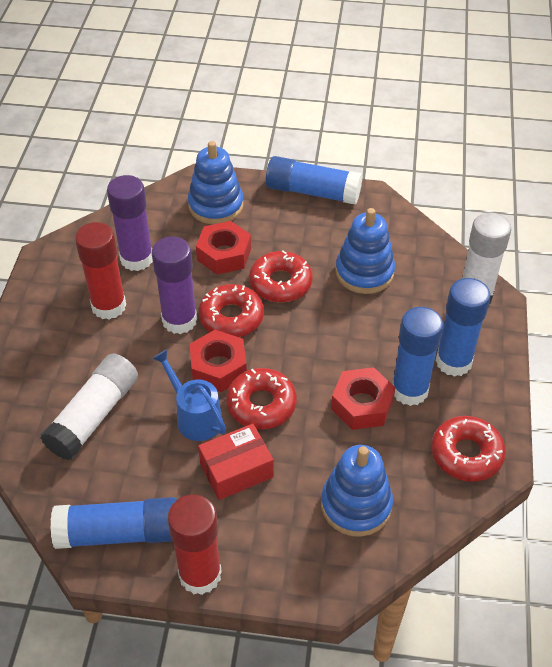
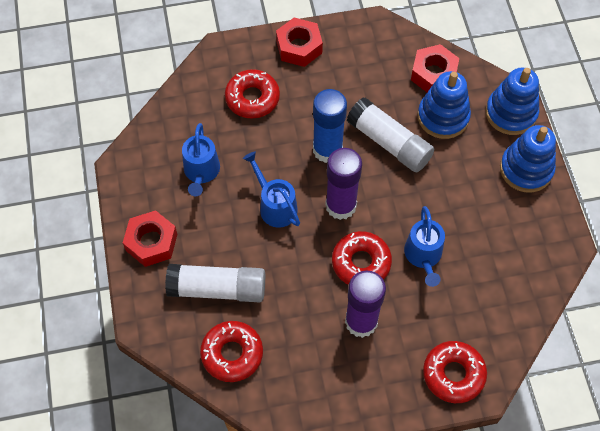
blue glue stick: 4 -> 1
blue watering can: 1 -> 3
red box: 1 -> 0
red glue stick: 2 -> 0

